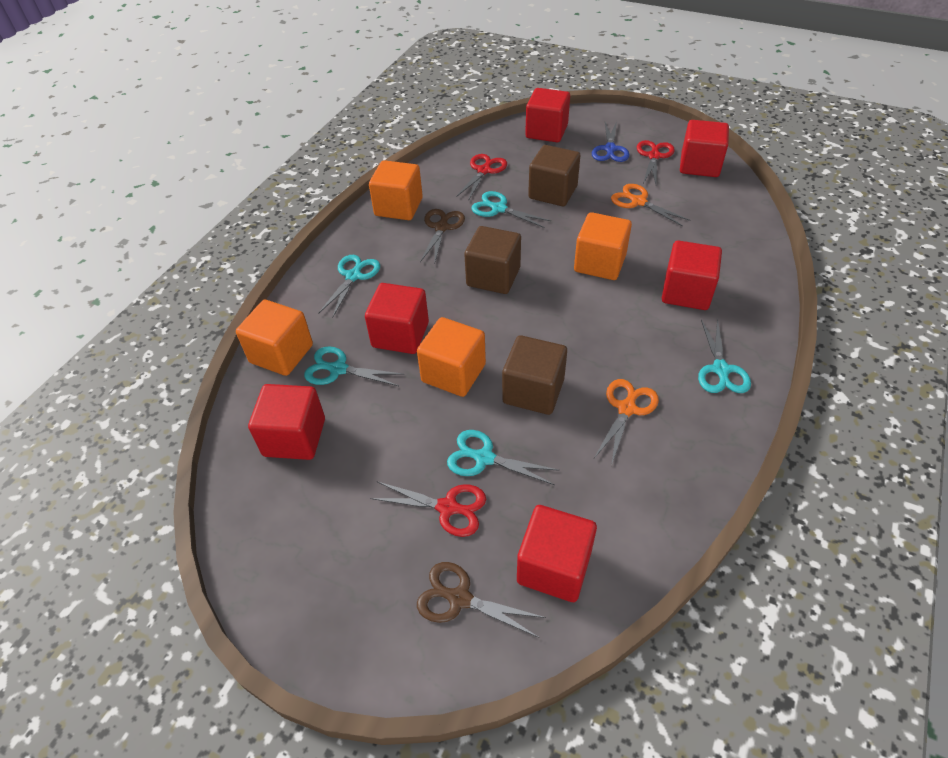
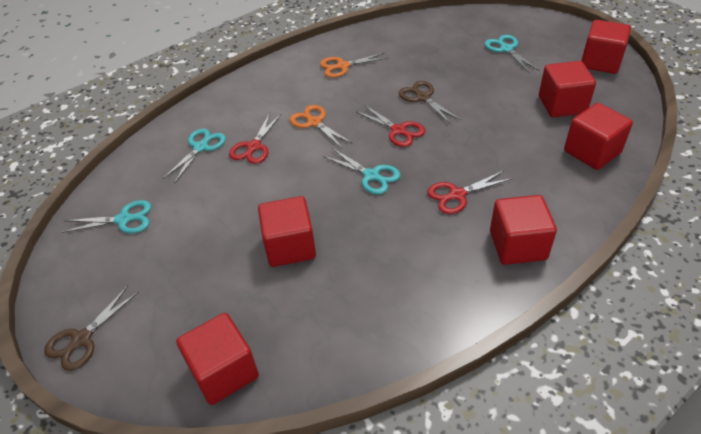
blue scissors: 1 -> 0
brown cube: 3 -> 0
orange cube: 4 -> 0
turquoise scissors: 5 -> 4

